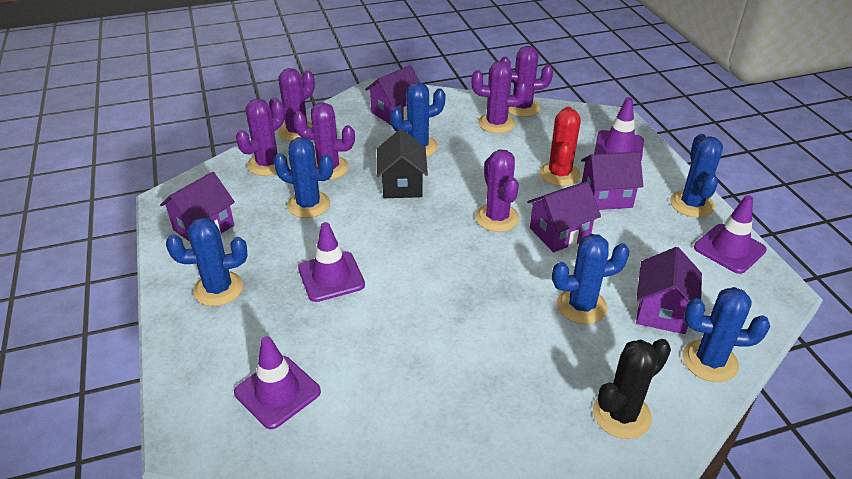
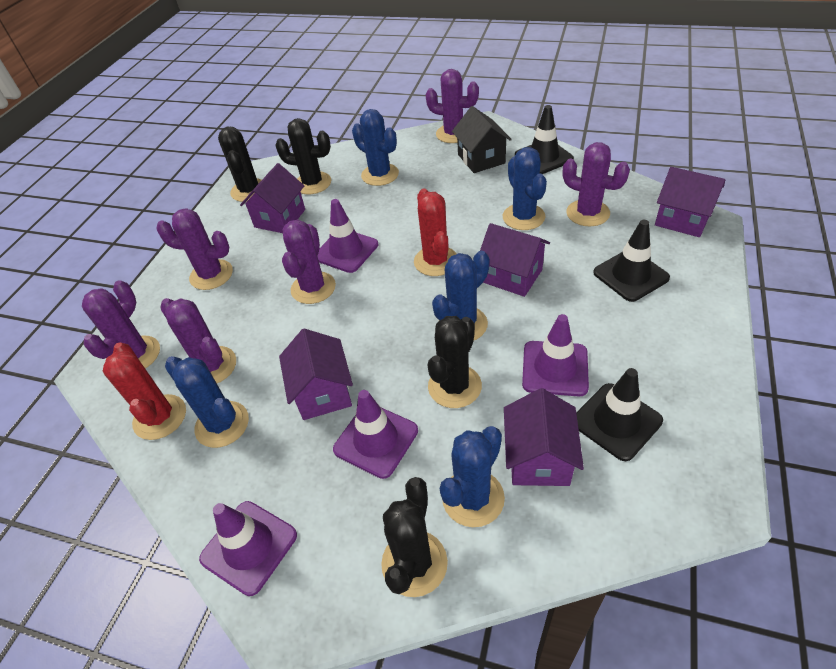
black cactus: 1 -> 4
black traffic cone: 0 -> 3
blue cactus: 6 -> 5
red cactus: 1 -> 2

